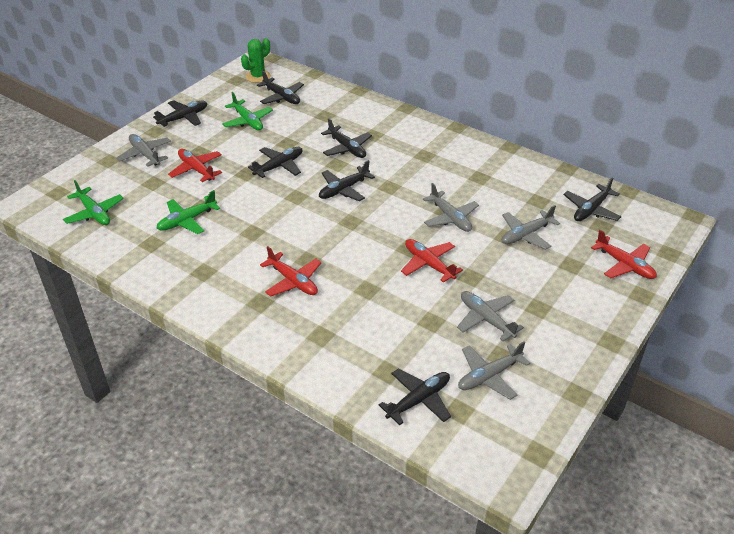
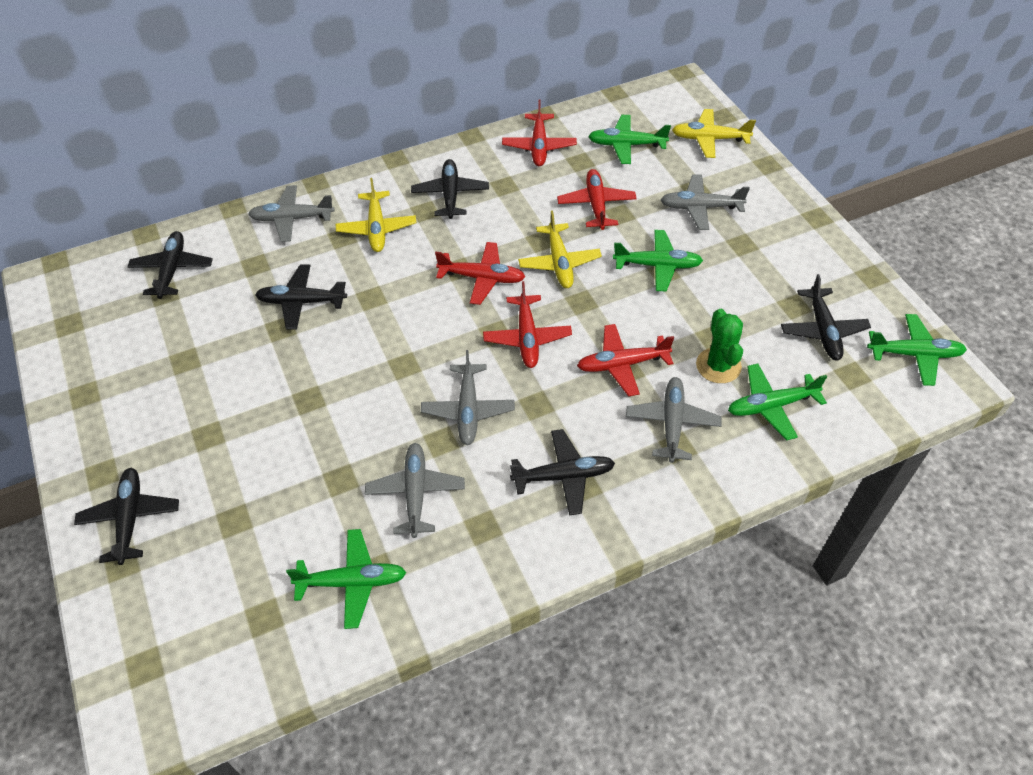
black plane: 7 -> 6
green plane: 3 -> 5
red plane: 4 -> 5
yellow plane: 0 -> 3

